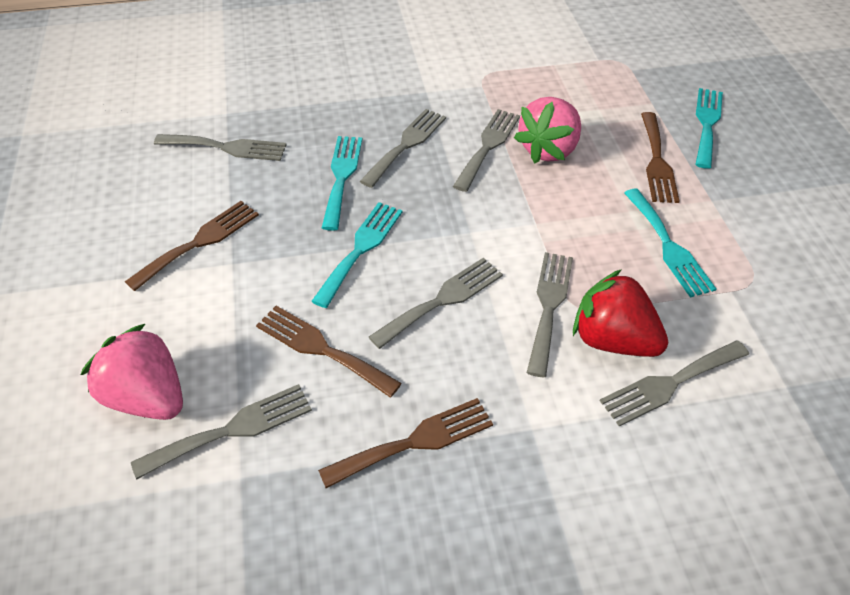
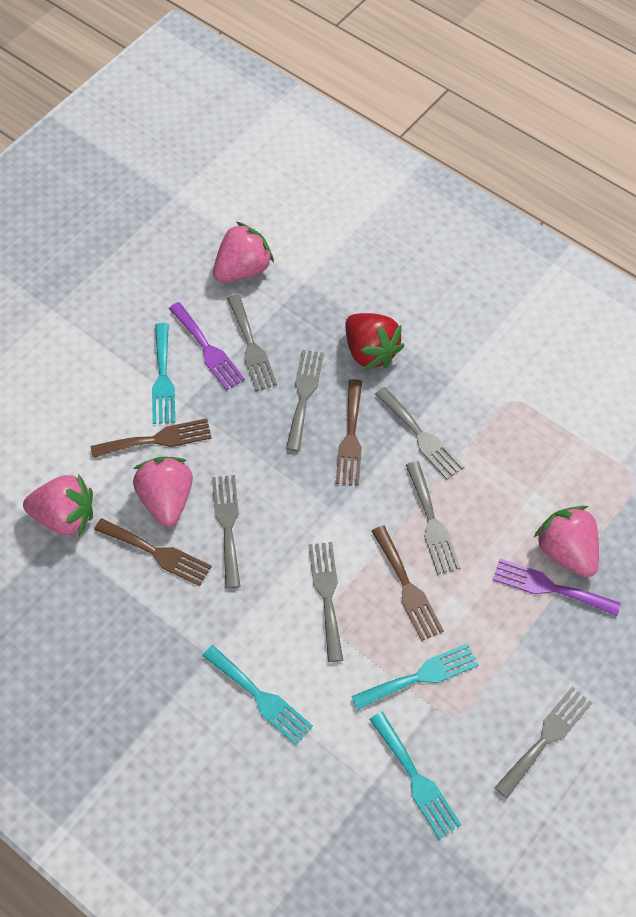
pink strawberry: 2 -> 4
purple fork: 0 -> 2

